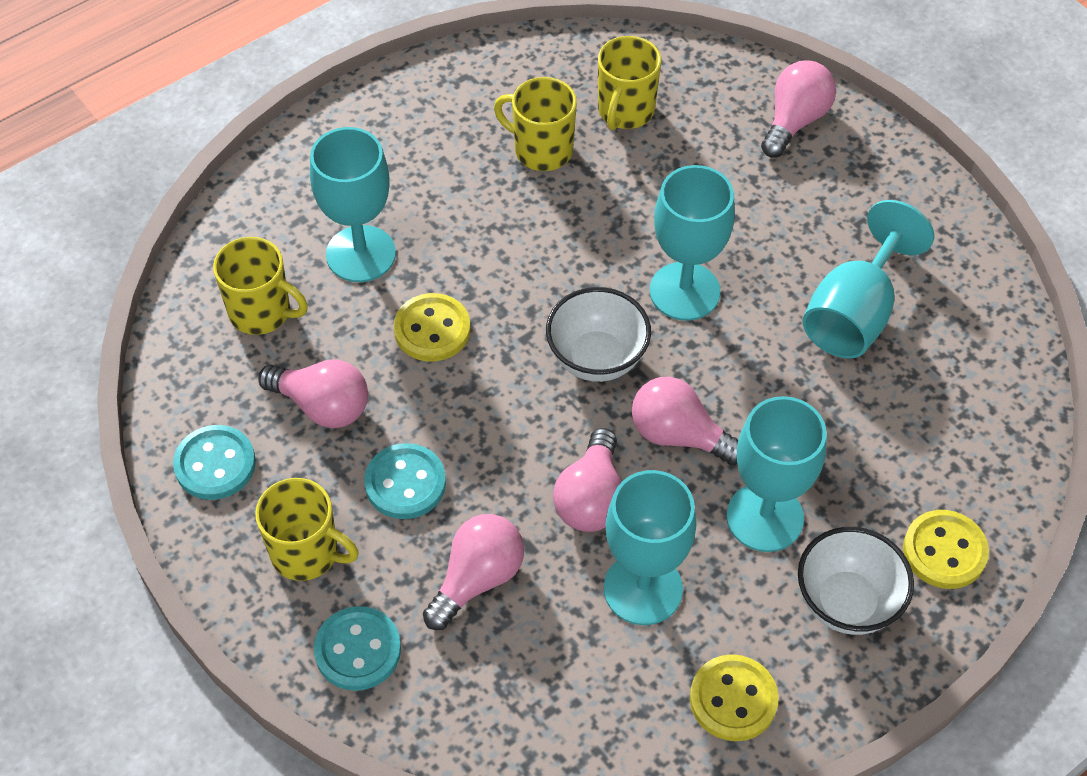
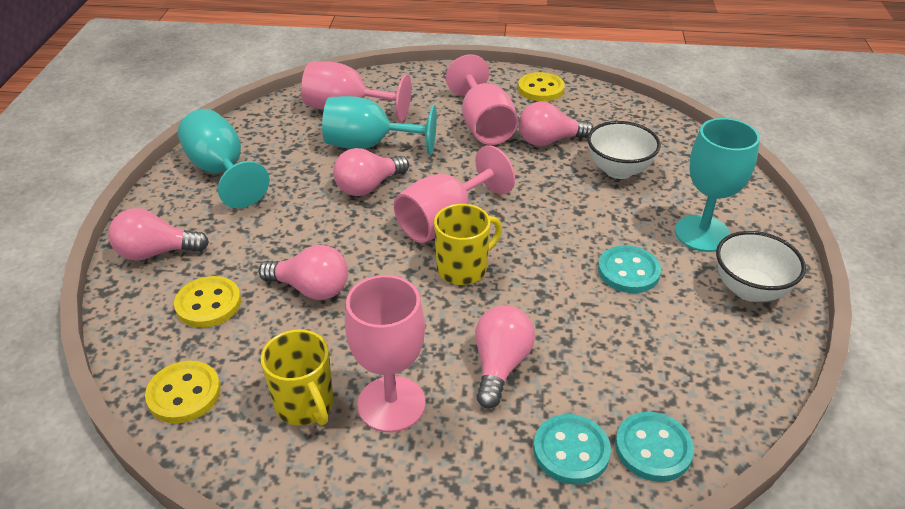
pink goblet: 0 -> 4
turquoise goblet: 5 -> 3
yellow mug: 4 -> 2

